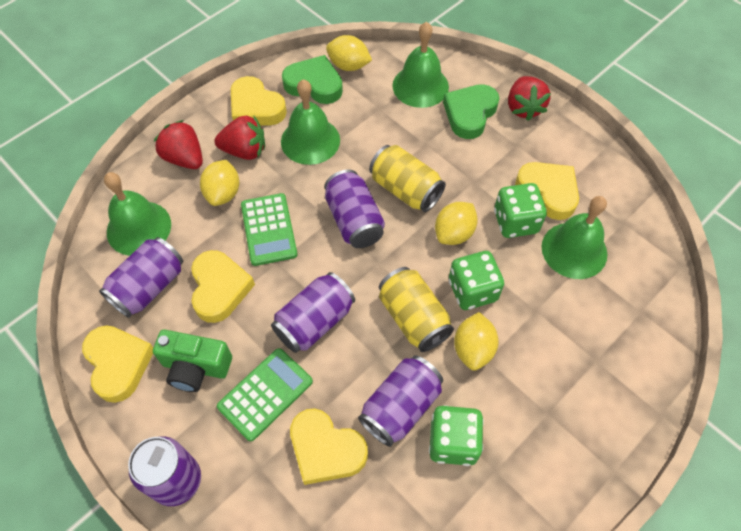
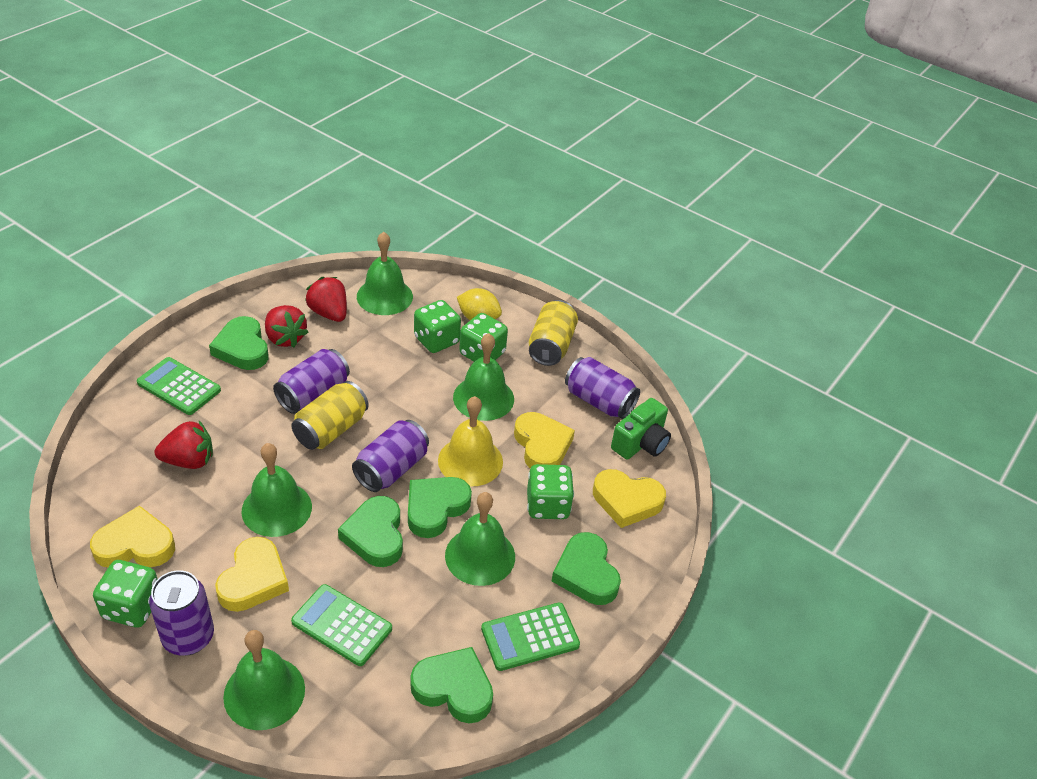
green bell: 4 -> 5
green calculator: 2 -> 3
green dice: 3 -> 4
green heart: 2 -> 5
purple can: 5 -> 4
yellow bell: 0 -> 1
yellow heart: 5 -> 4
yellow lemon: 4 -> 1

